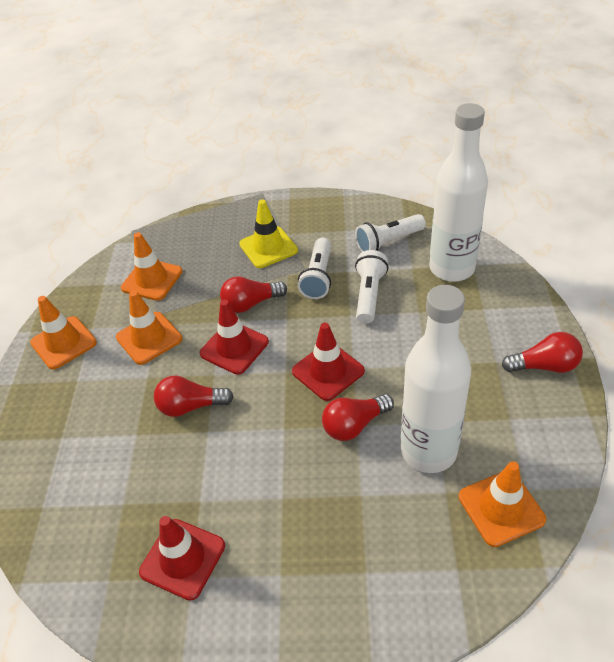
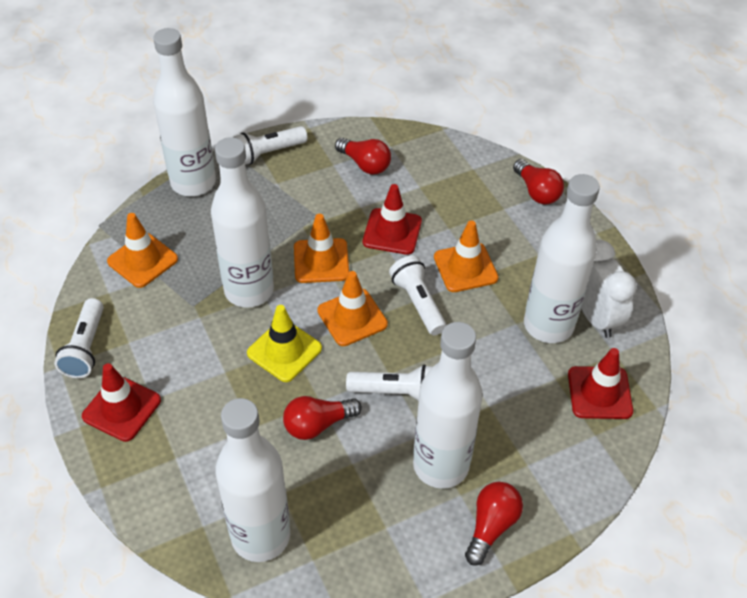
white bottle: 2 -> 5
white clock: 0 -> 1
white flashlight: 3 -> 4

